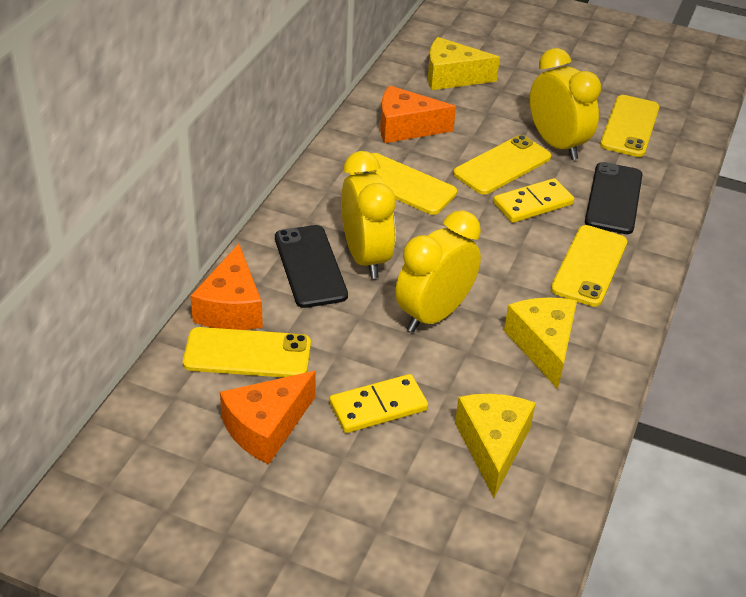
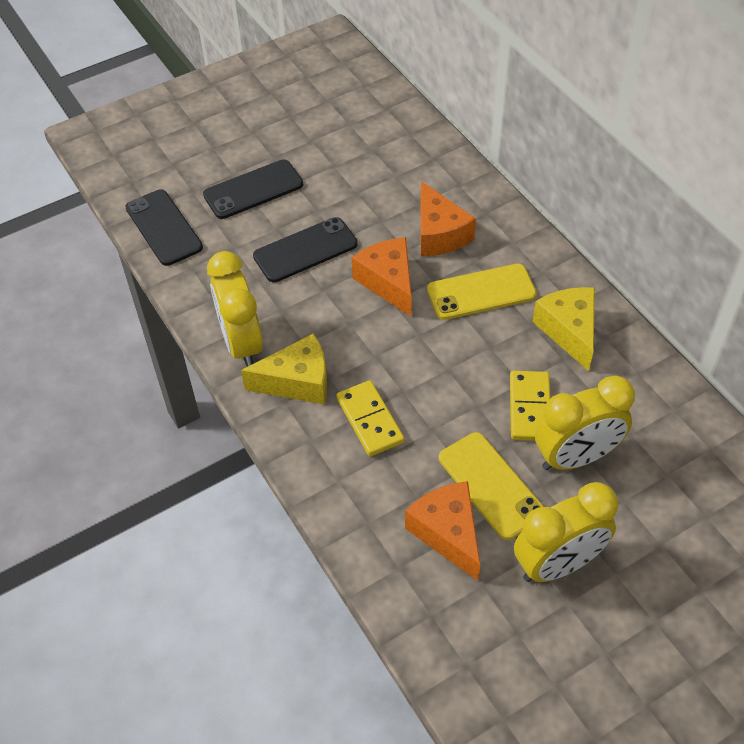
black phone: 2 -> 3
yellow cheese: 3 -> 2
yellow phone: 5 -> 2

